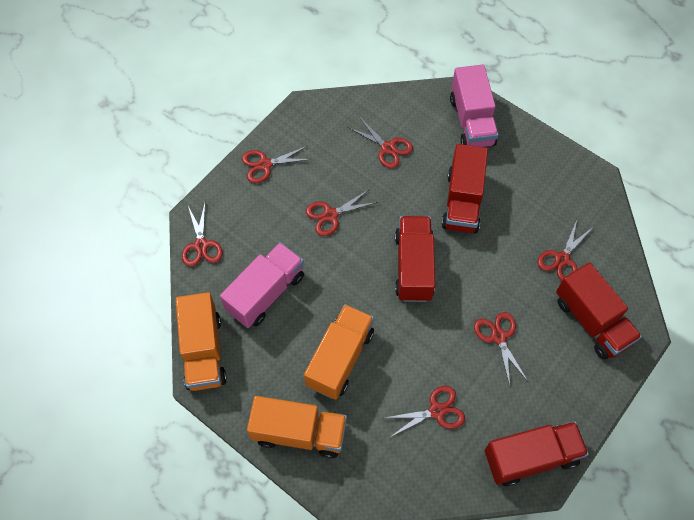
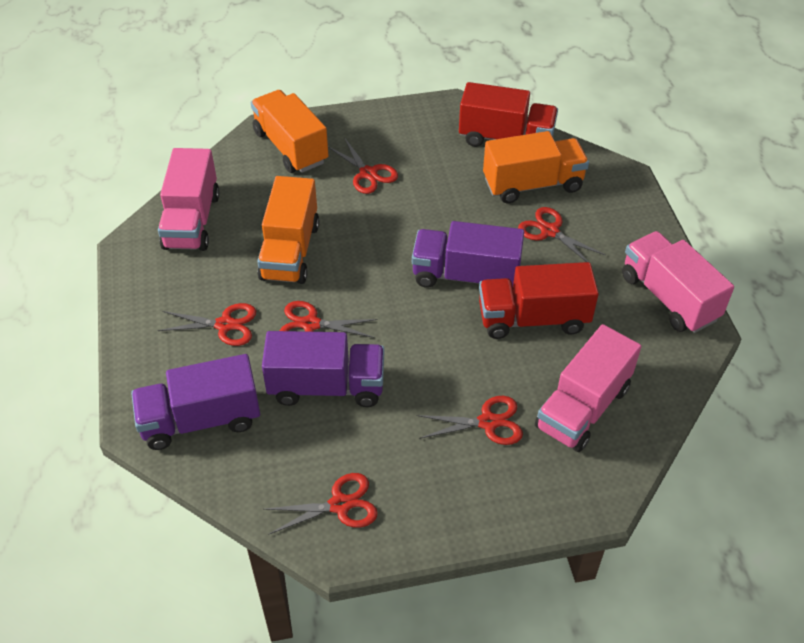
pink truck: 2 -> 3
purple truck: 0 -> 3
red scissors: 7 -> 6
red truck: 4 -> 2

